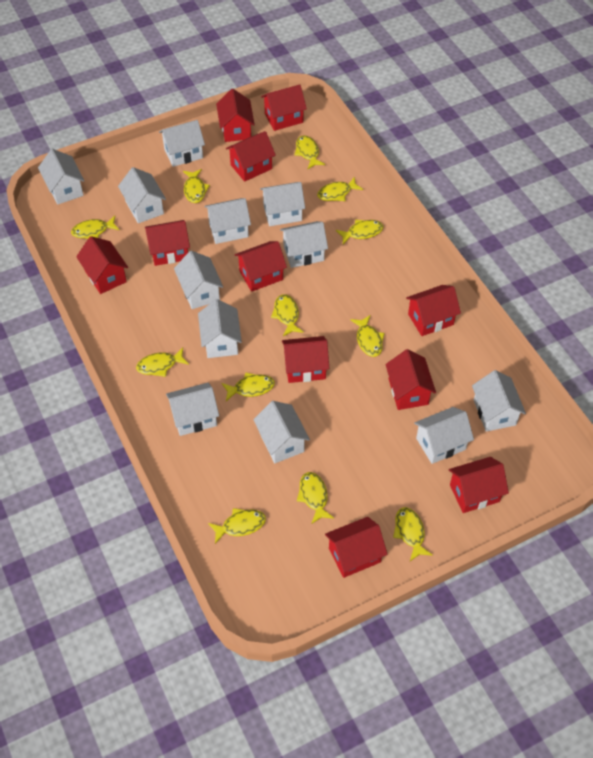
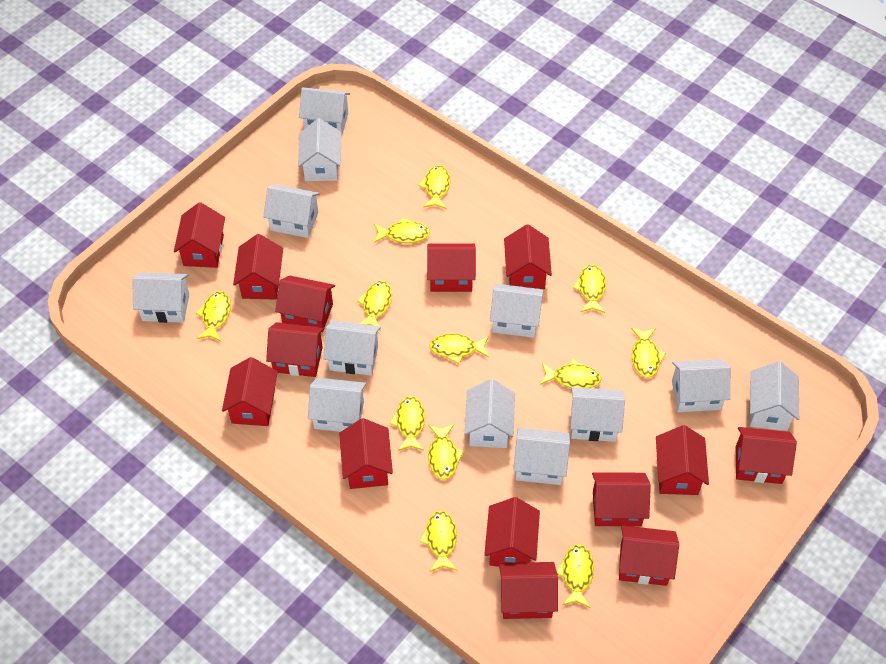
red house: 11 -> 14

